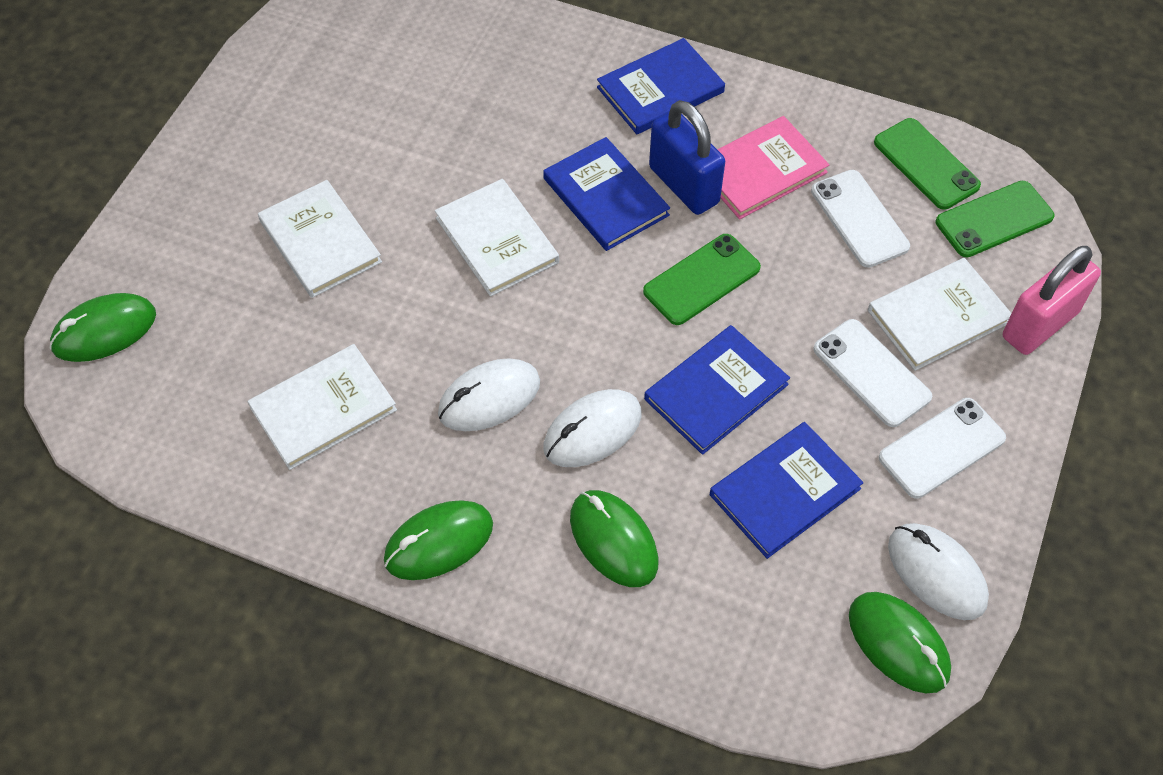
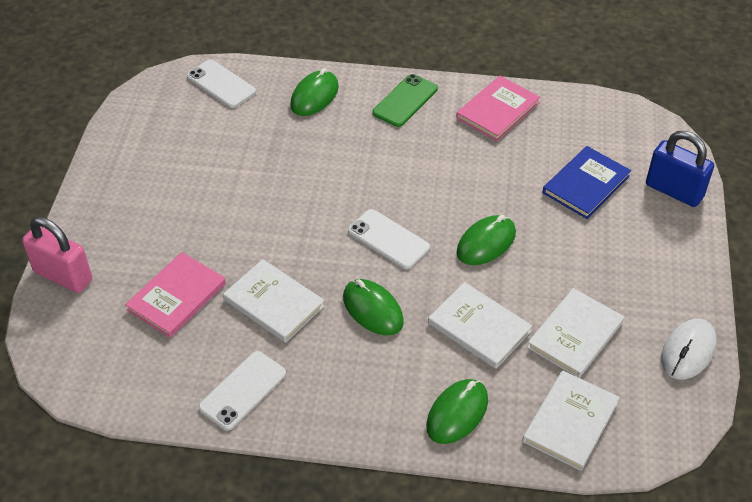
blue book: 4 -> 1
green phone: 3 -> 1
pink book: 1 -> 2
white mouse: 3 -> 1

